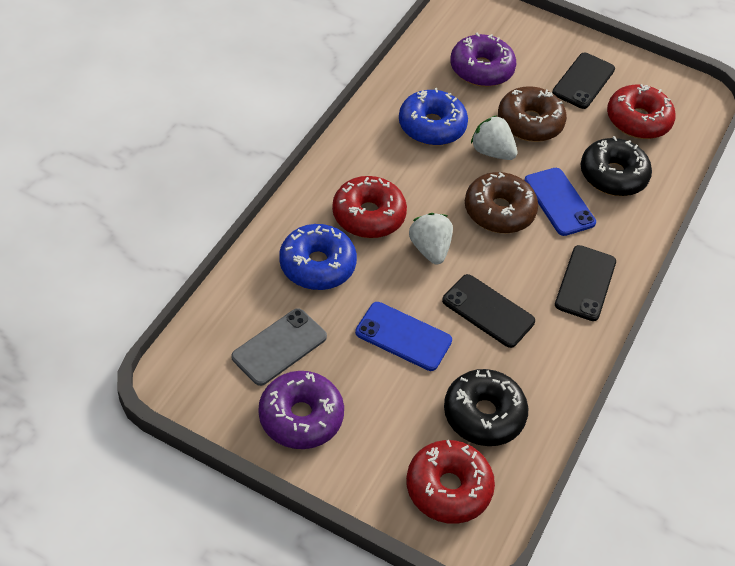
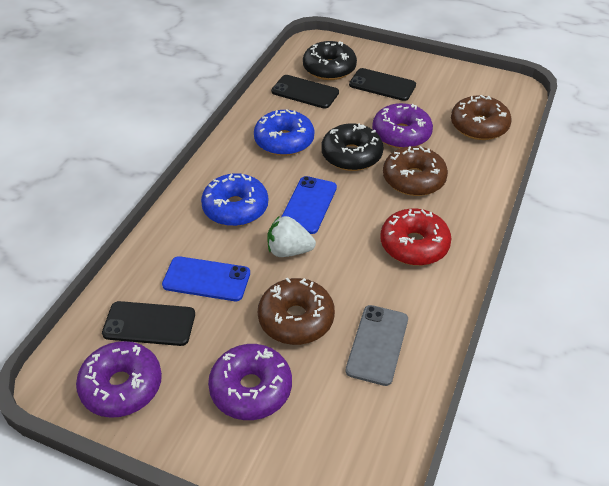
brown donut: 2 -> 3
purple donut: 2 -> 3
red donut: 3 -> 1
white strawberry: 2 -> 1

